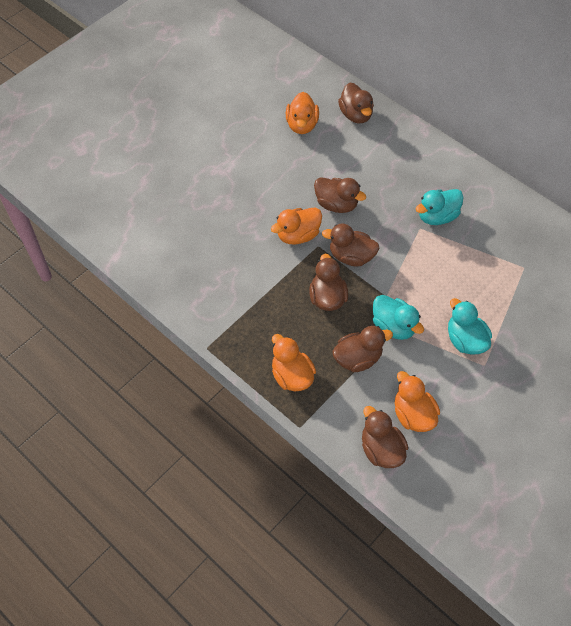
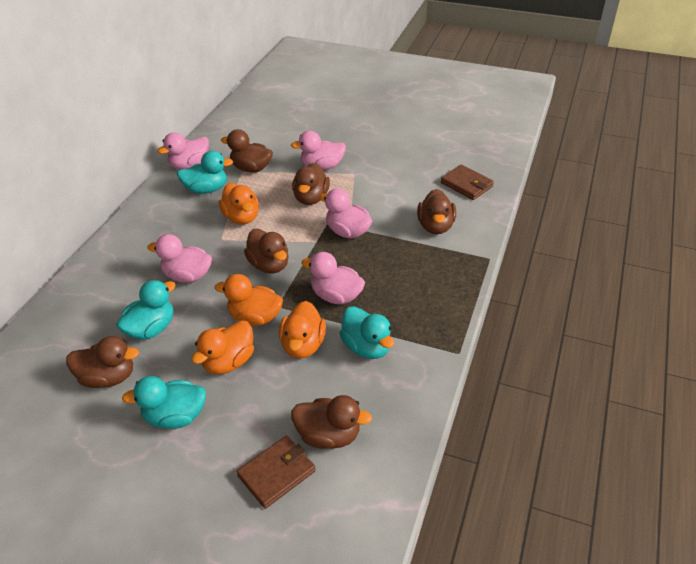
brown wallet: 0 -> 2
pink duck: 0 -> 5
turquoise duck: 3 -> 4

